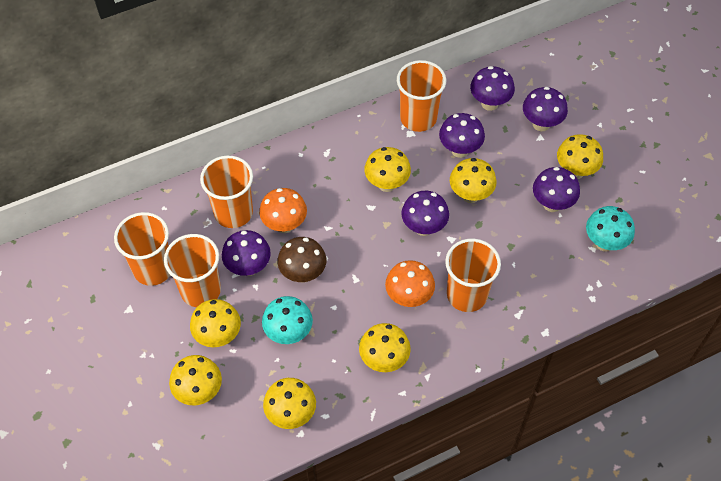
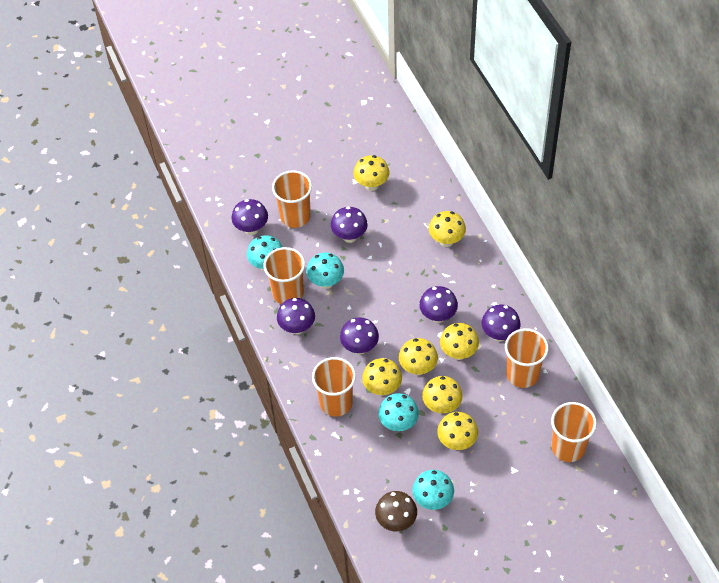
orange mushroom: 2 -> 0
turquoise mushroom: 2 -> 4

